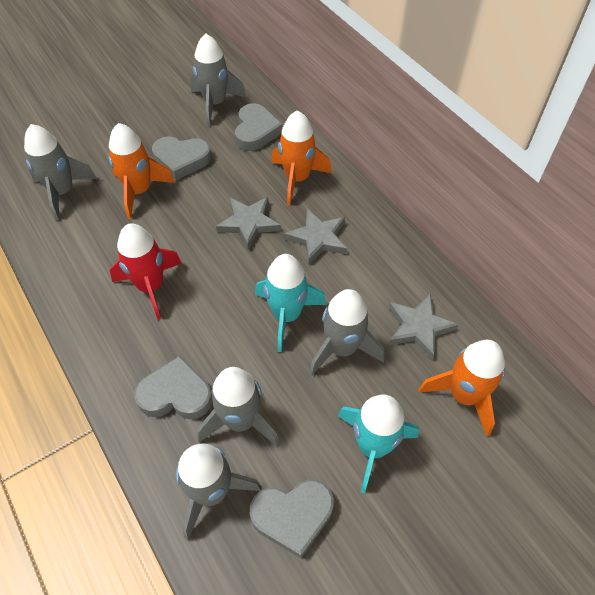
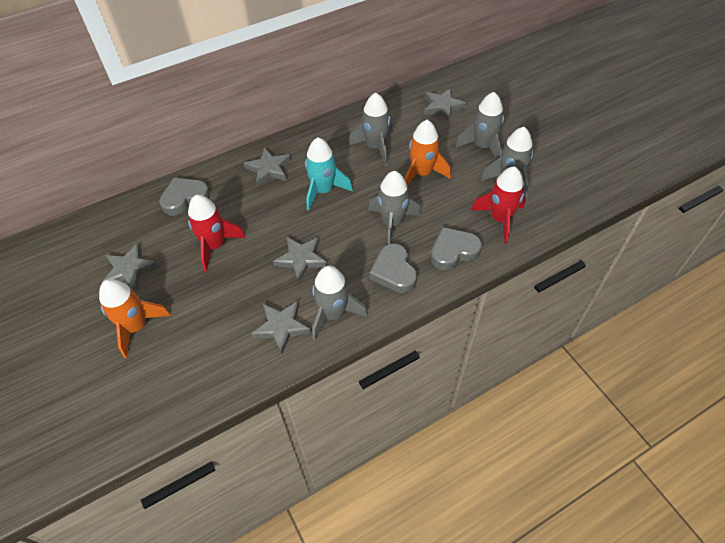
grey heart: 4 -> 3
grey star: 3 -> 5
orange rocket: 3 -> 2
red rocket: 1 -> 2
turquoise rocket: 2 -> 1

